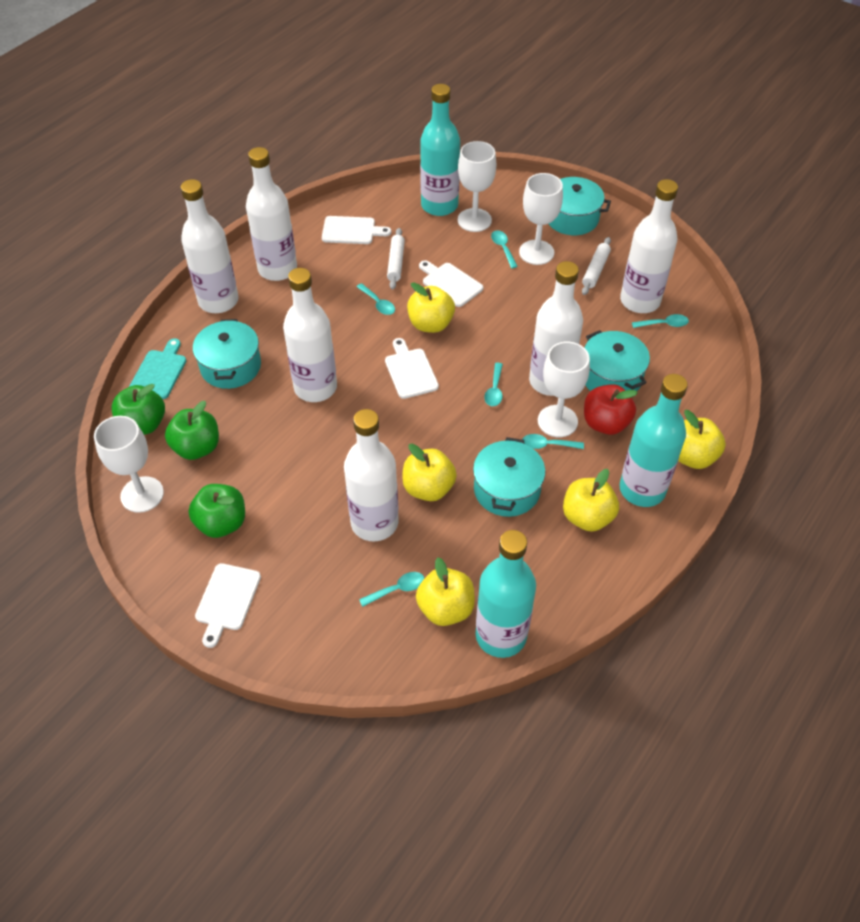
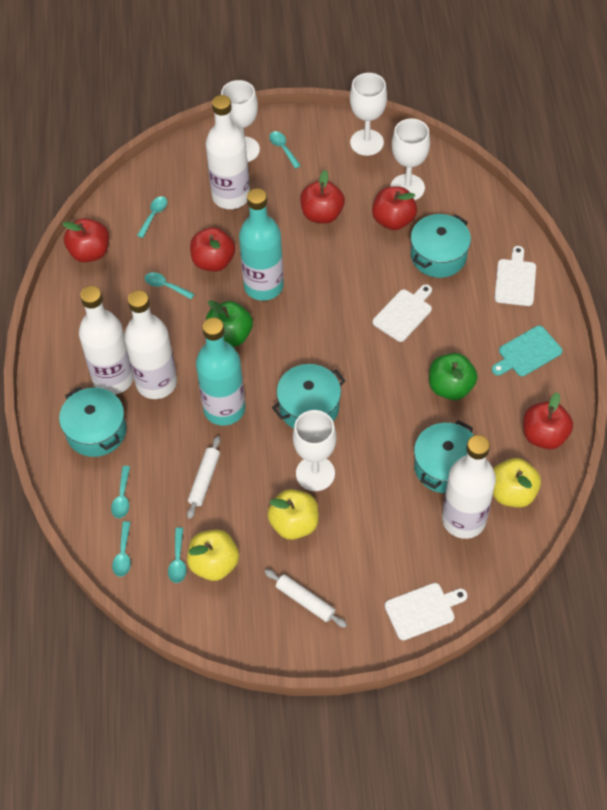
green apple: 3 -> 2
red apple: 1 -> 5
turquoise bottle: 3 -> 2
white bottle: 6 -> 4
white cutting board: 4 -> 3
yellow apple: 5 -> 3

